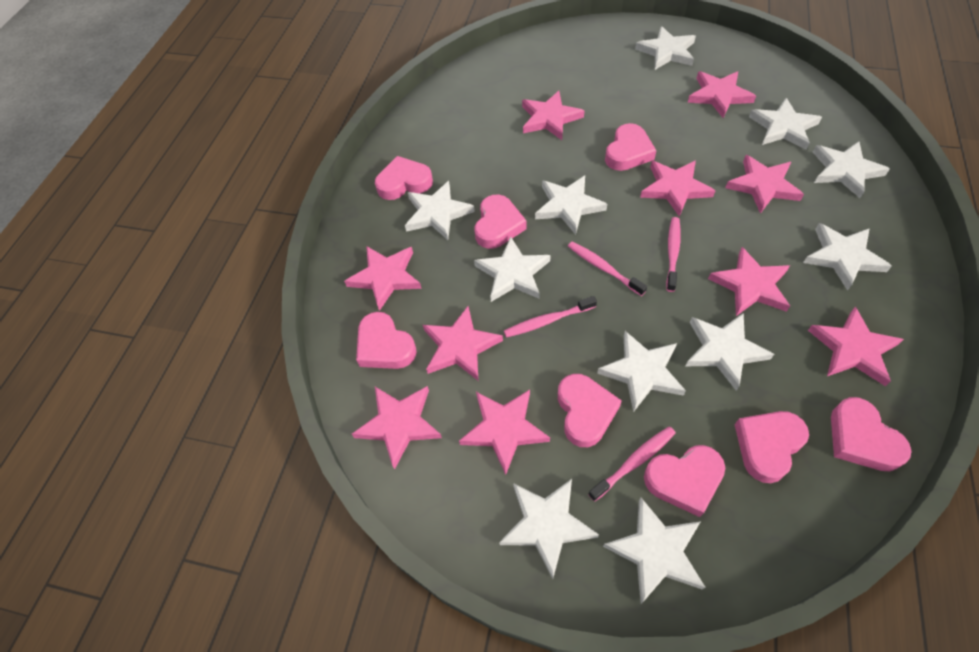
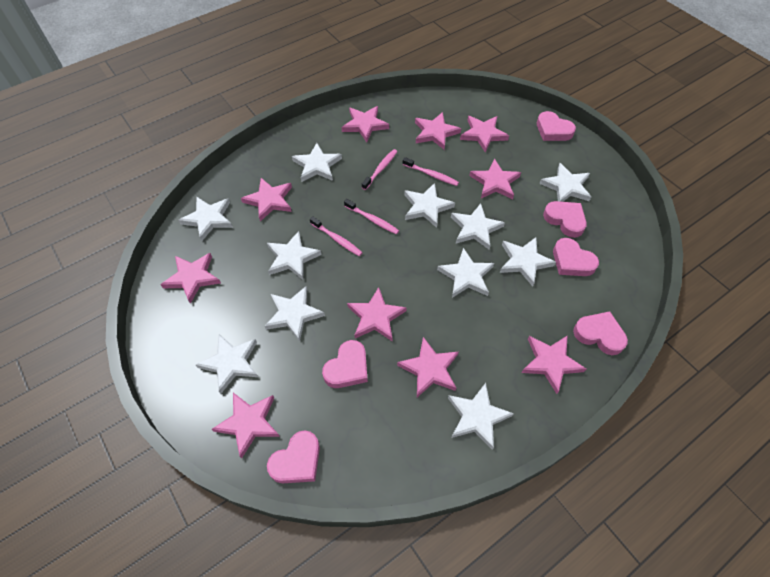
pink heart: 8 -> 6

